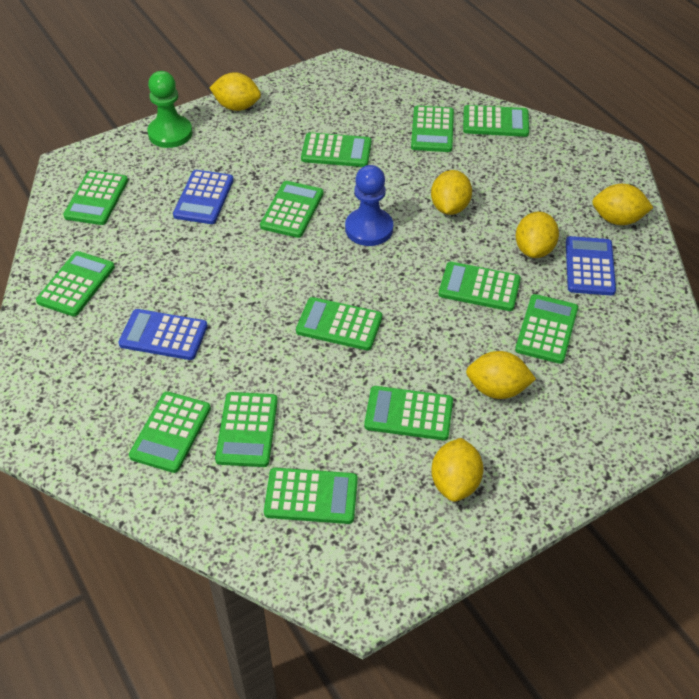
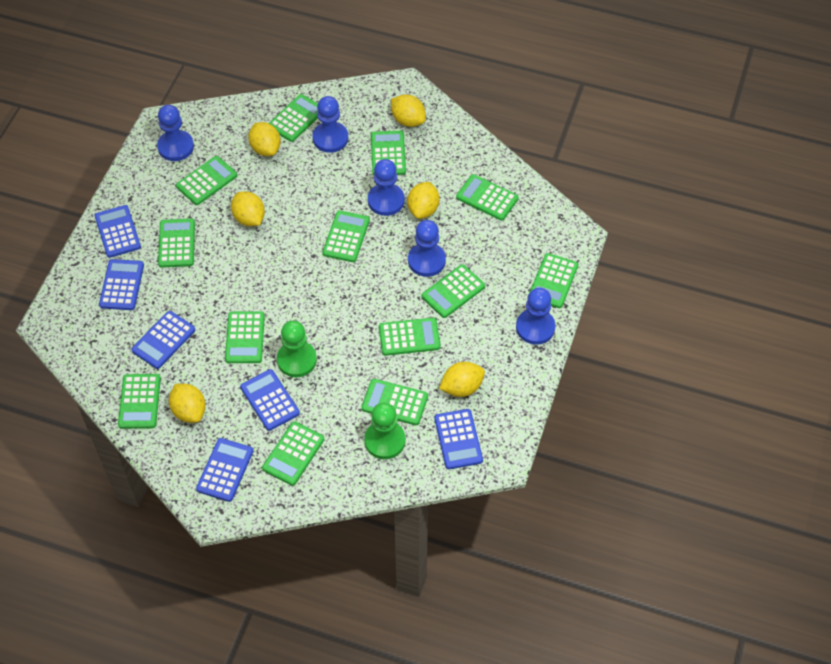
blue calculator: 3 -> 6
blue pawn: 1 -> 5
green pawn: 1 -> 2

